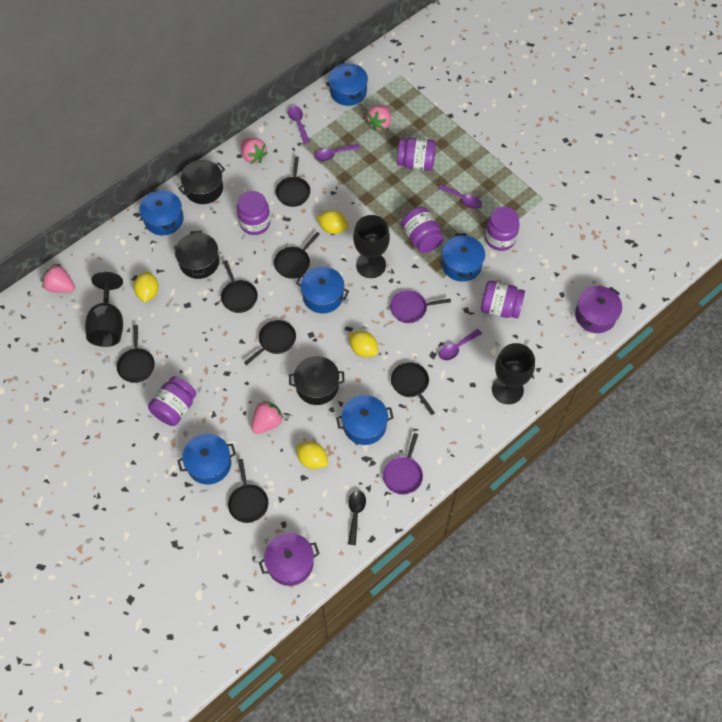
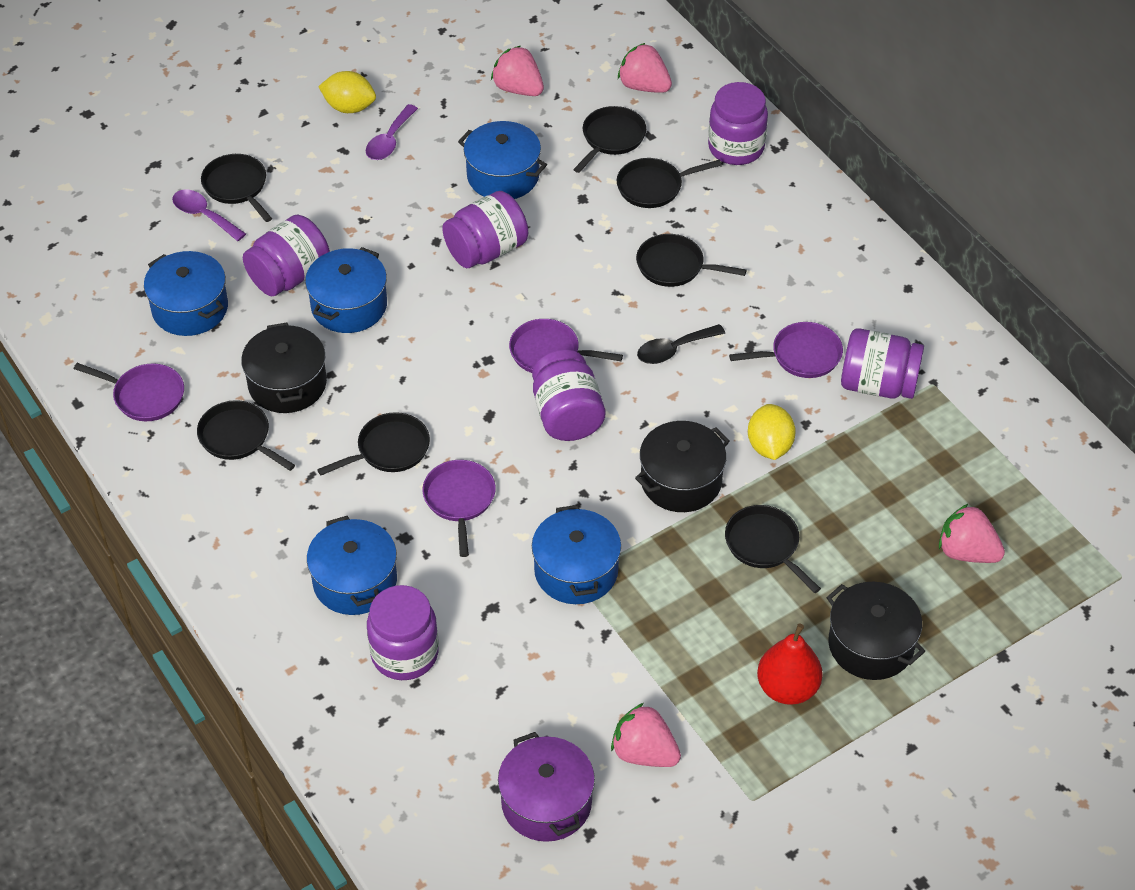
black goblet: 3 -> 0
blue pot: 6 -> 5
purple pan: 2 -> 4
purple pot: 2 -> 1
purple spoon: 4 -> 2
red pear: 0 -> 1
yellow lemon: 4 -> 2

